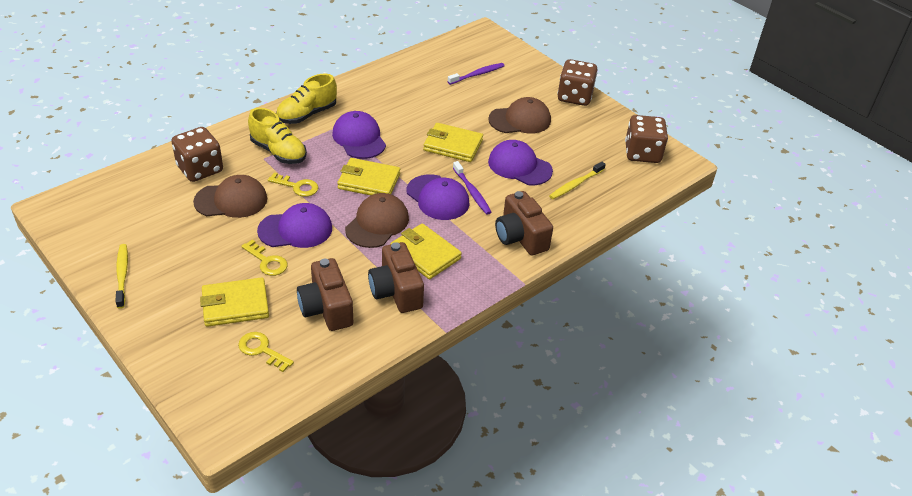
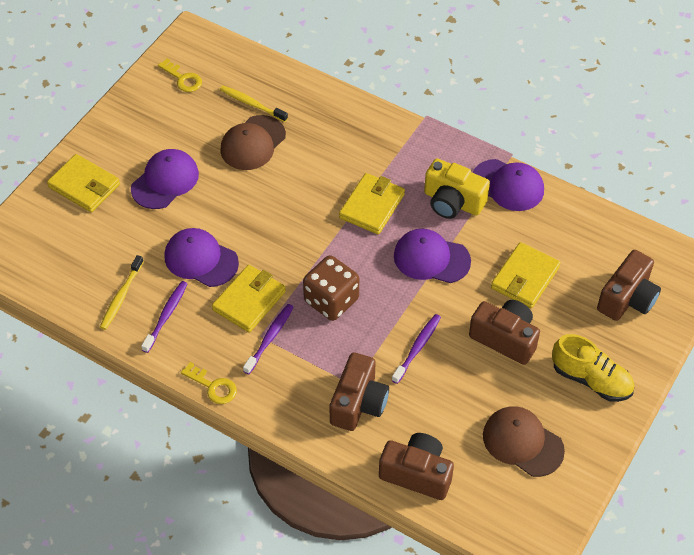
brown camera: 3 -> 4
brown cap: 3 -> 2
brown dice: 3 -> 1
purple toothbrush: 2 -> 3
yellow camera: 0 -> 1
yellow key: 3 -> 2
yellow shoe: 2 -> 1

